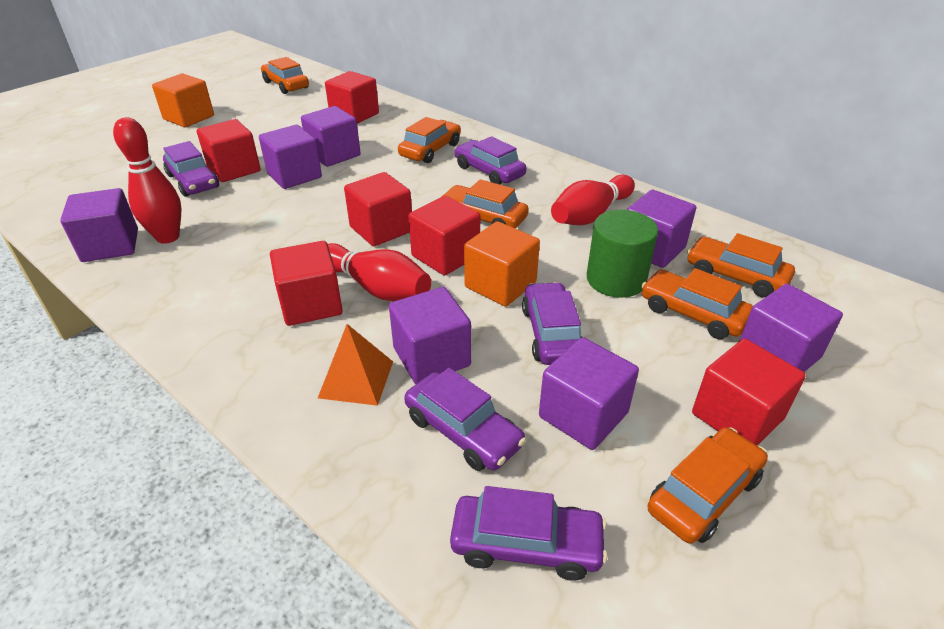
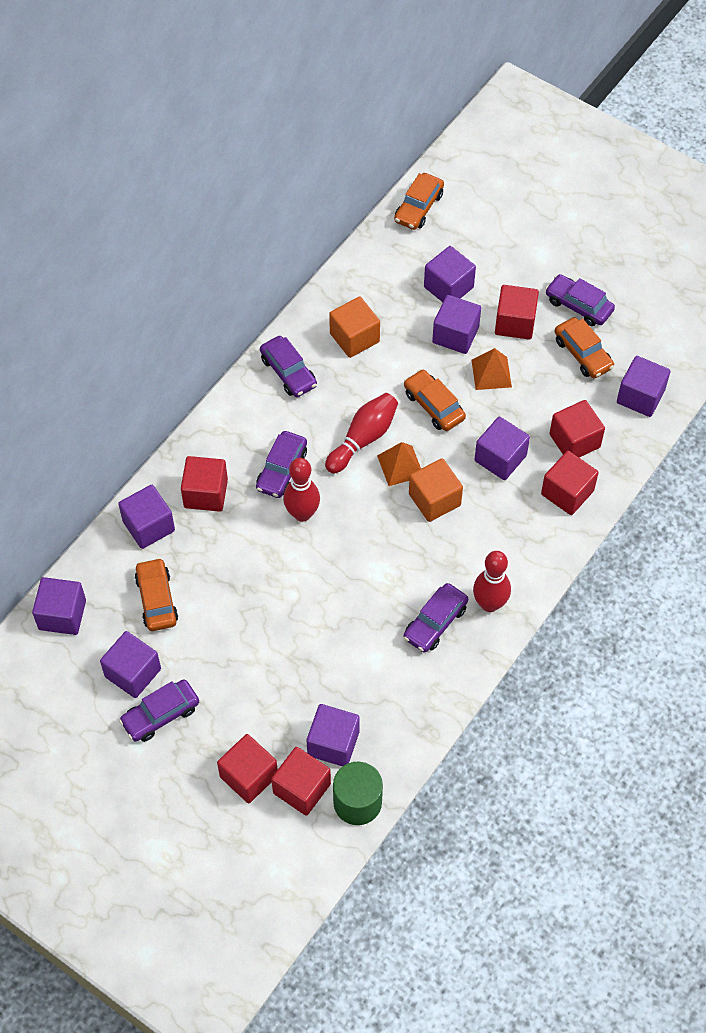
orange car: 6 -> 4
orange pyramid: 1 -> 2
purple cube: 7 -> 8

